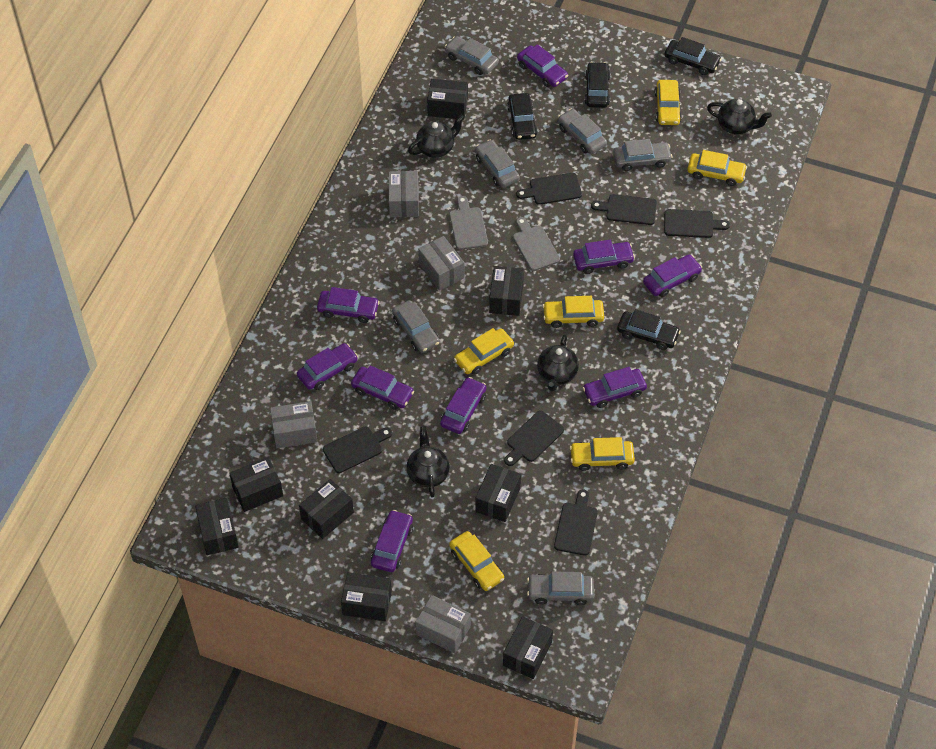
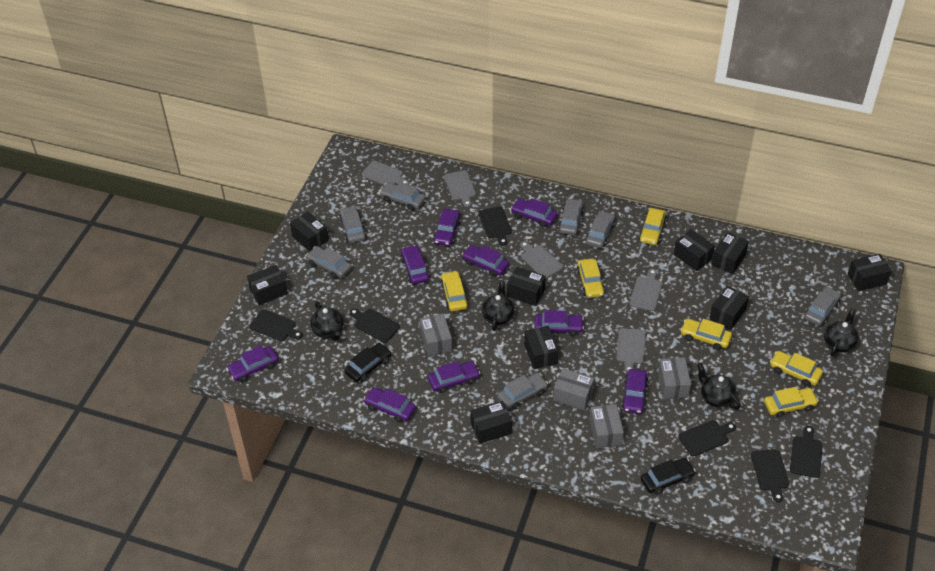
black box: 8 -> 9
black car: 4 -> 2
grey car: 6 -> 7
grey cutting board: 2 -> 5

